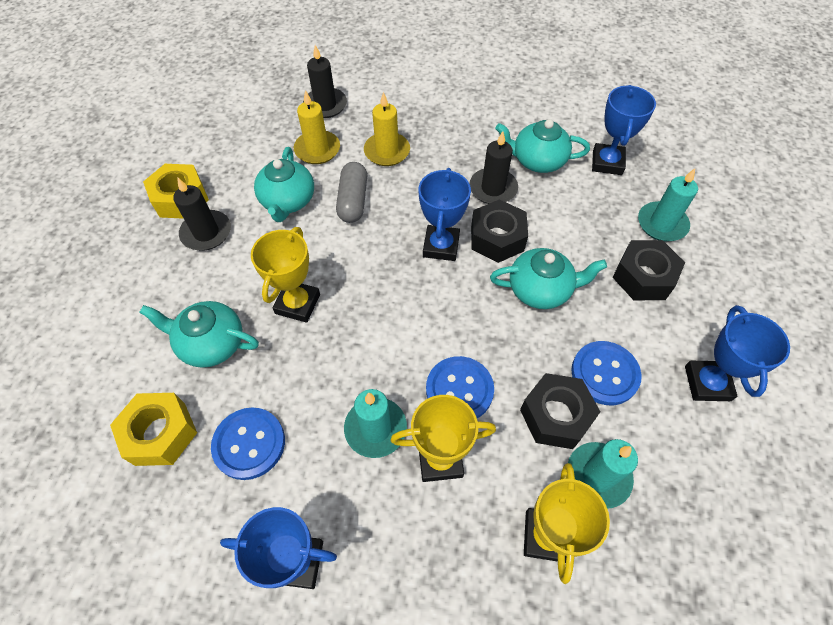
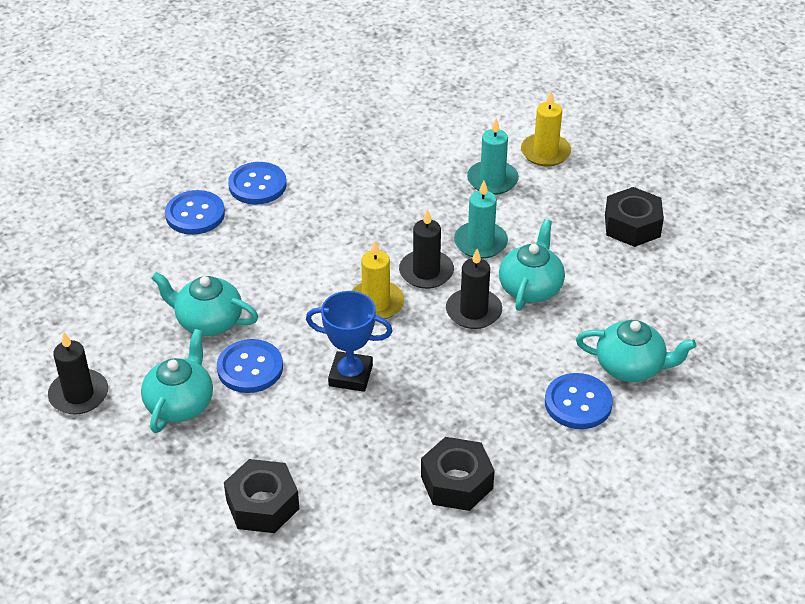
blue button: 3 -> 4
blue trophy: 4 -> 1
grey capsule: 1 -> 0
turquoise candle: 3 -> 2
yellow nut: 2 -> 0
yellow trophy: 3 -> 0

